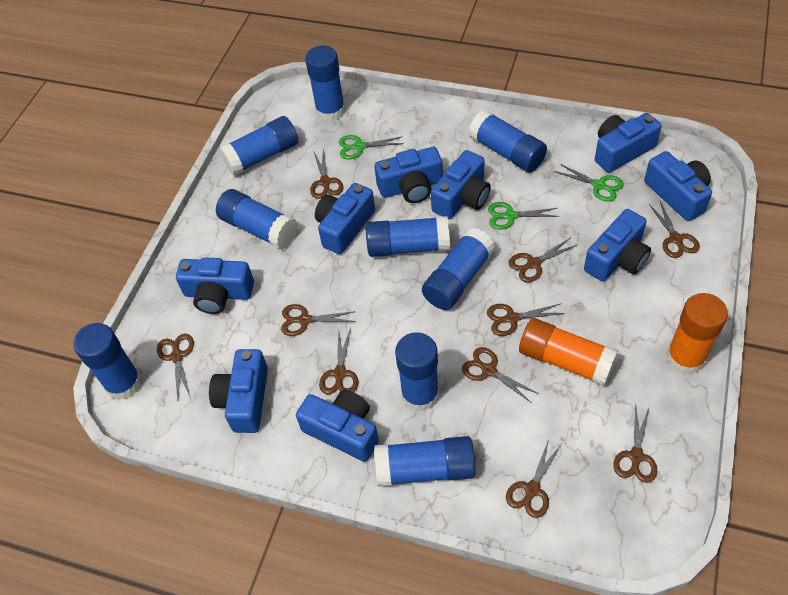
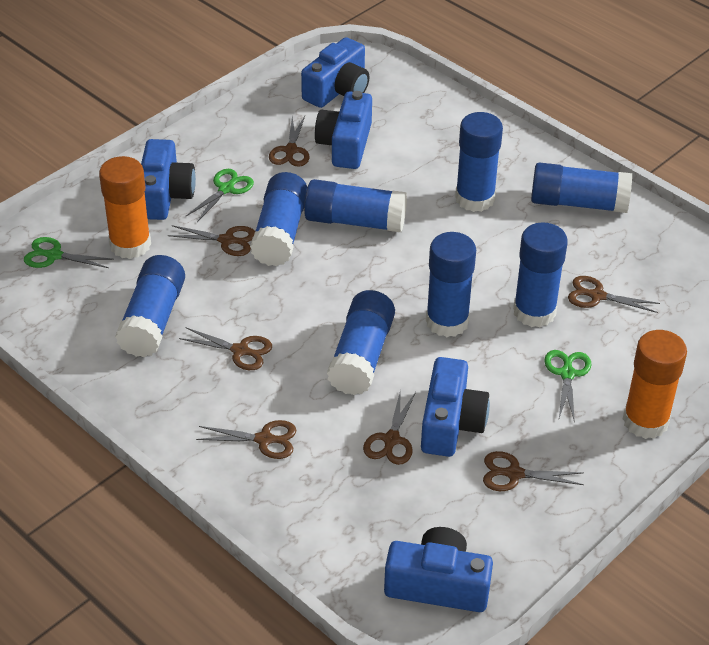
blue camera: 9 -> 5
blue glue stick: 9 -> 8
brown scissors: 10 -> 7

